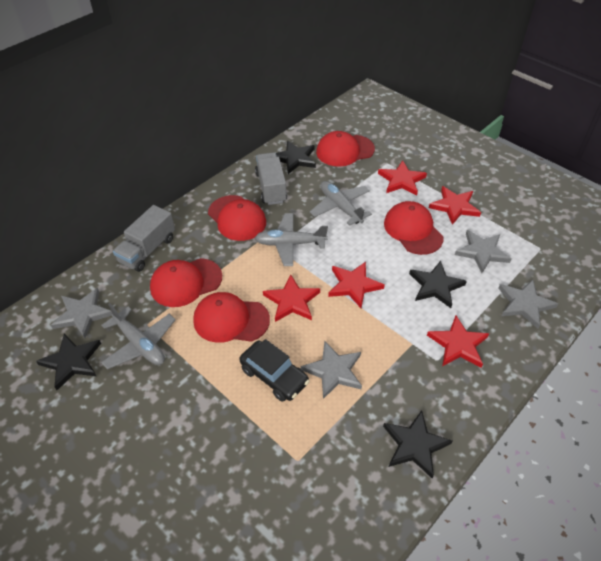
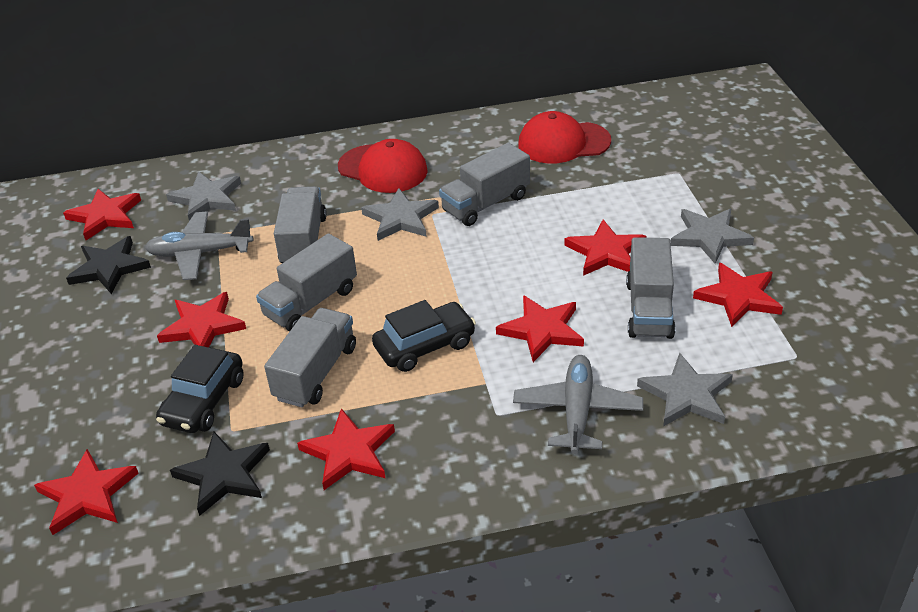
black car: 1 -> 2
black star: 4 -> 2
grey plane: 3 -> 2
grey truck: 2 -> 5
red cap: 5 -> 2
red star: 5 -> 7

